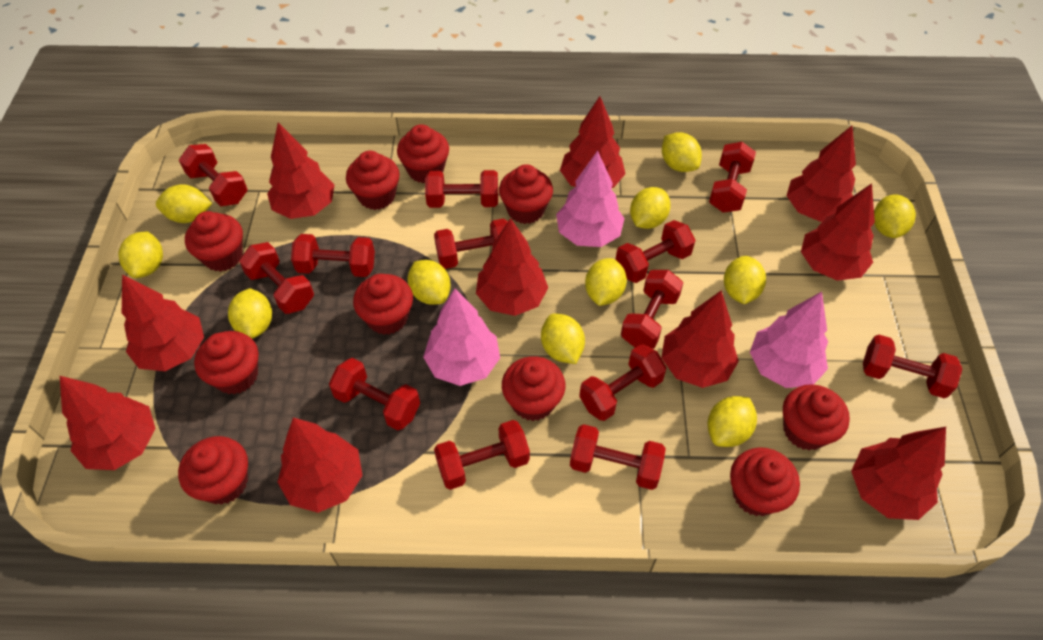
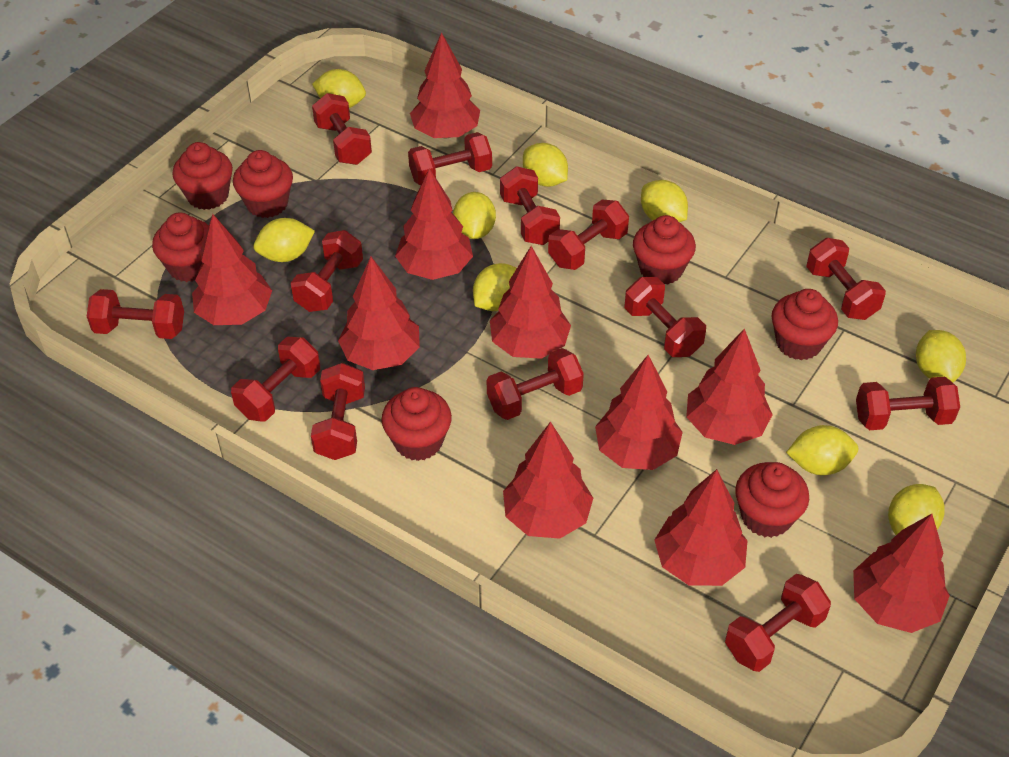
pink tree: 3 -> 0
red cupcake: 10 -> 7
yellow lemon: 11 -> 9

